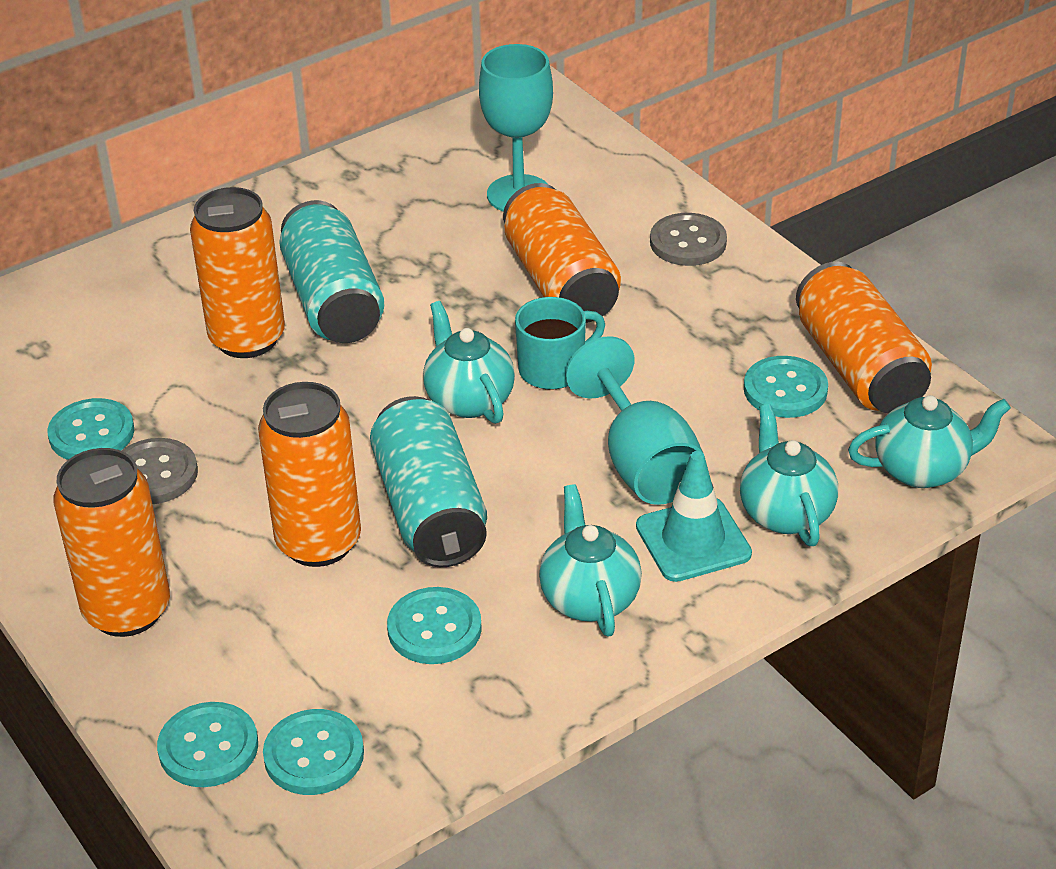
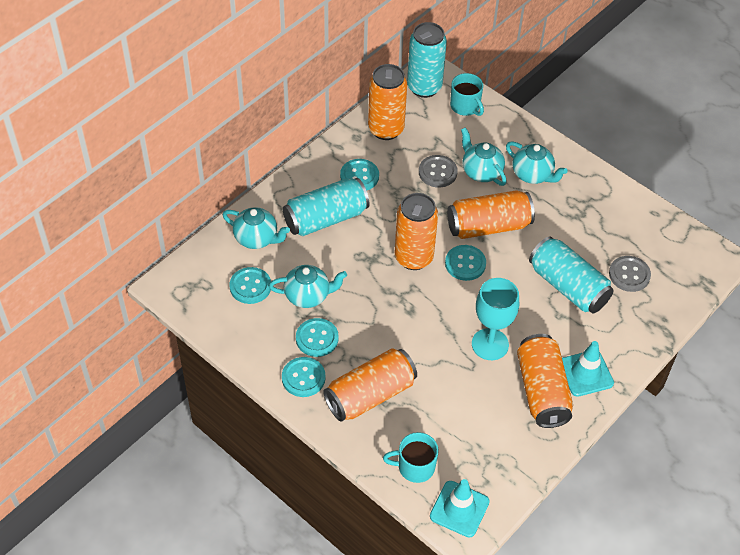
turquoise can: 2 -> 3
turquoise goblet: 2 -> 1
turquoise mug: 1 -> 2
turquoise traffic cone: 1 -> 2

